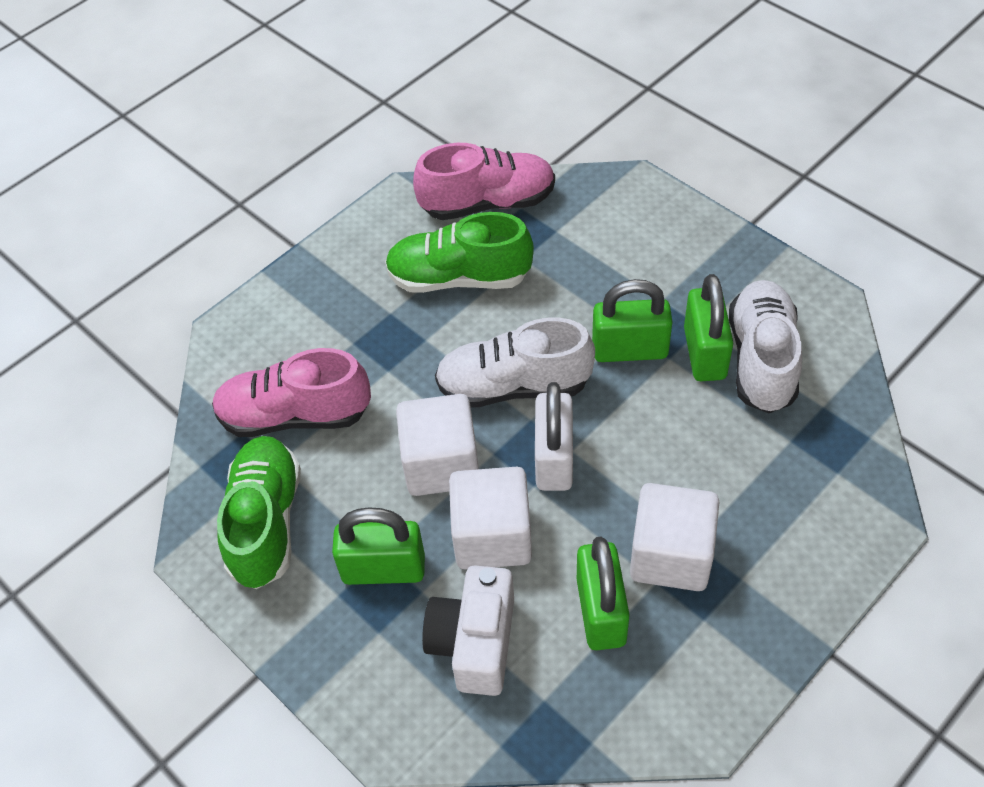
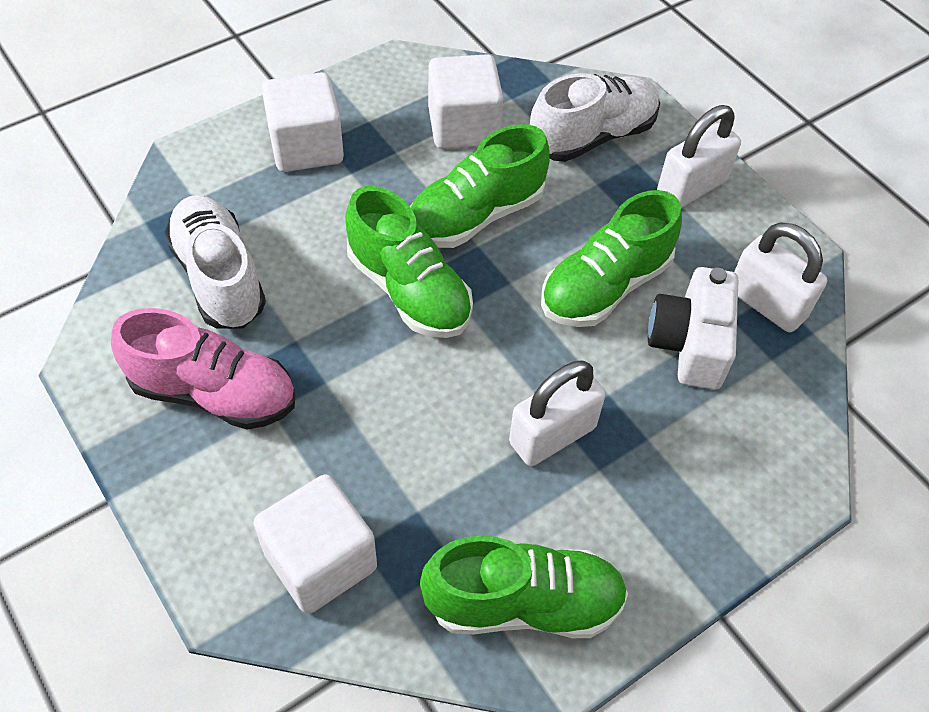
green padlock: 4 -> 0
green shoe: 2 -> 4
pink shoe: 2 -> 1
white padlock: 1 -> 3

